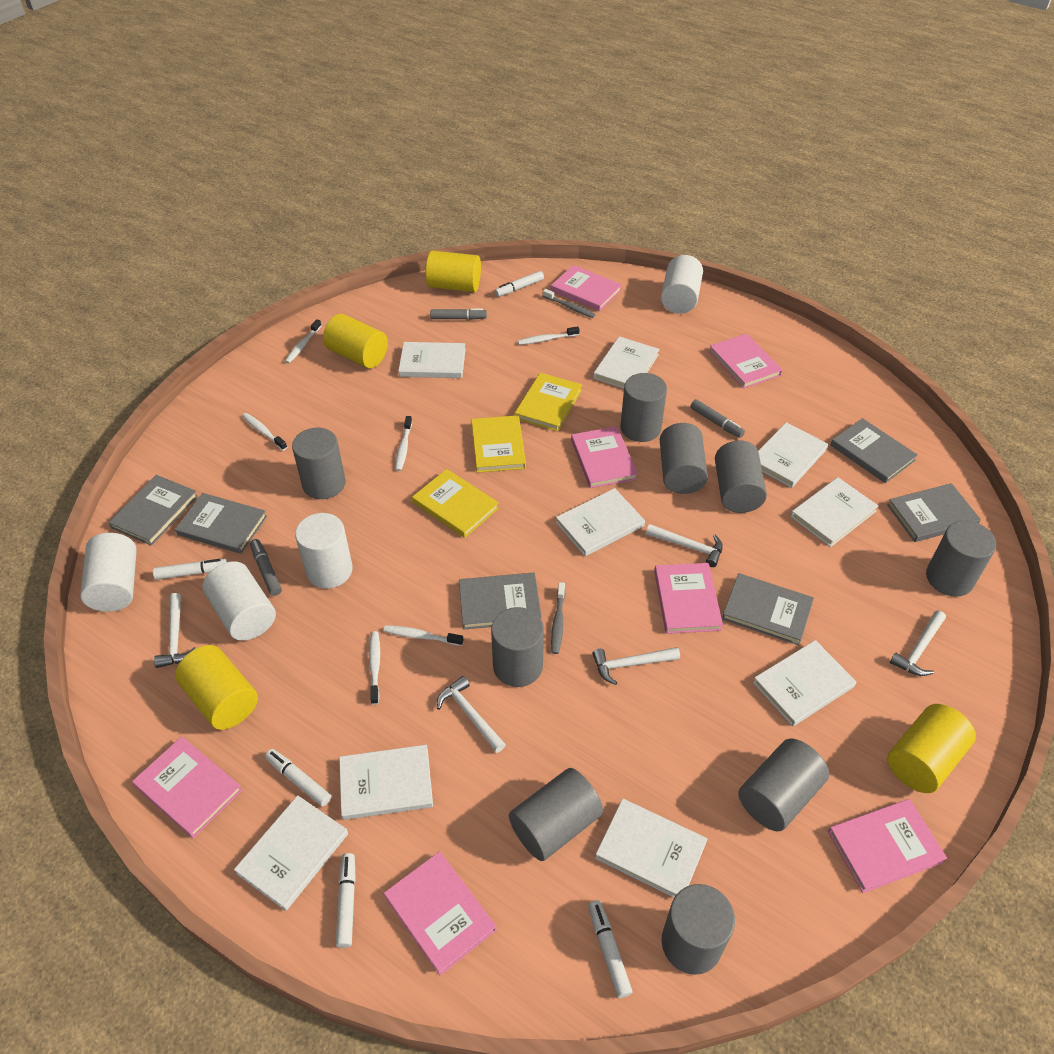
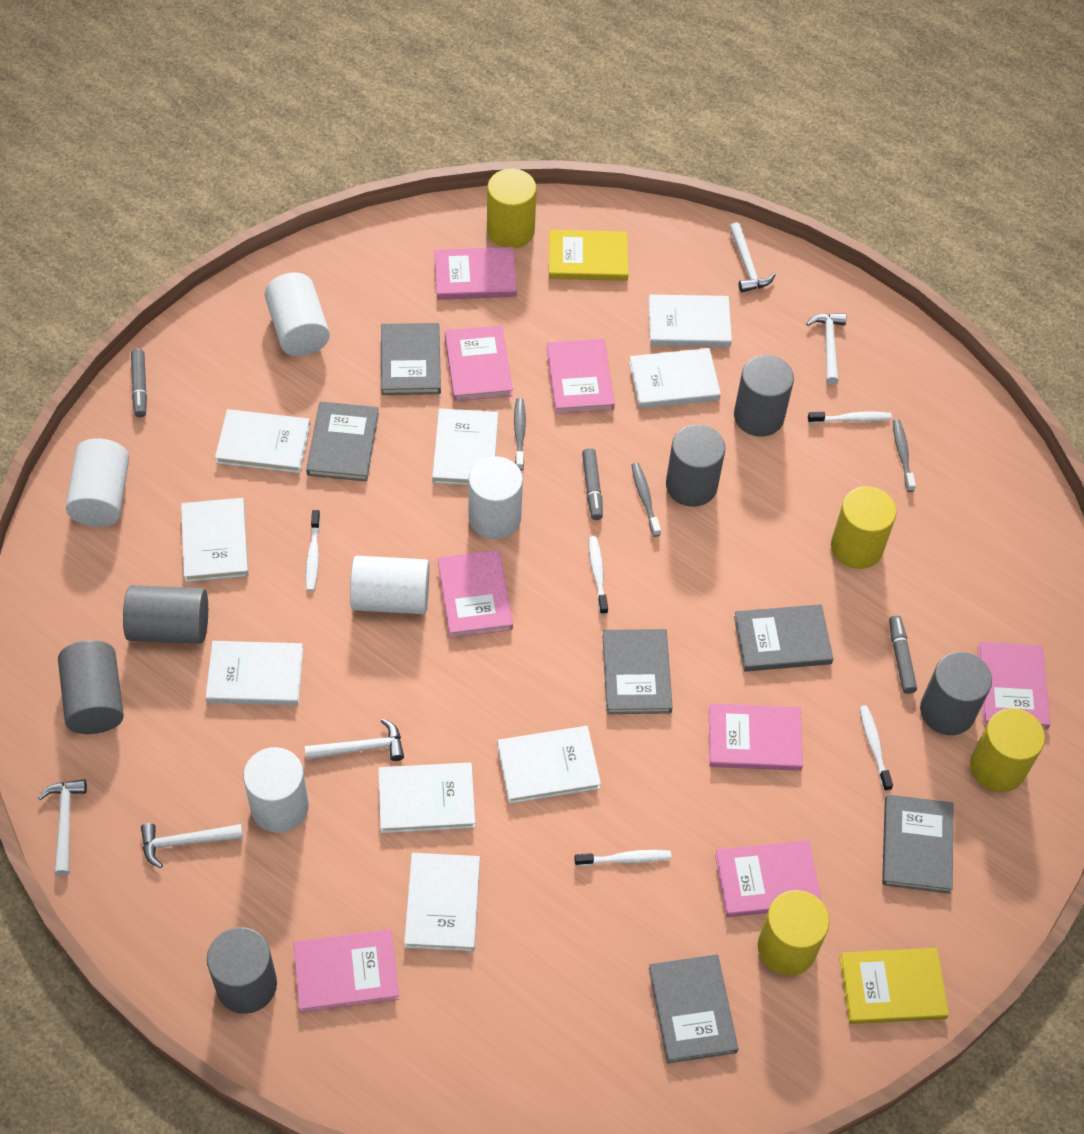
grey cylinder: 9 -> 6
grey toothbrush: 2 -> 3
pink book: 7 -> 8
white cylinder: 4 -> 5
white marker: 5 -> 0
white toothbrush: 6 -> 5
yellow book: 3 -> 2

